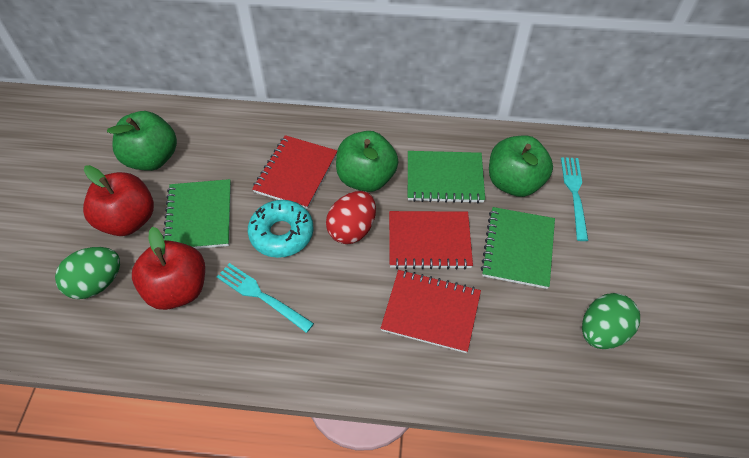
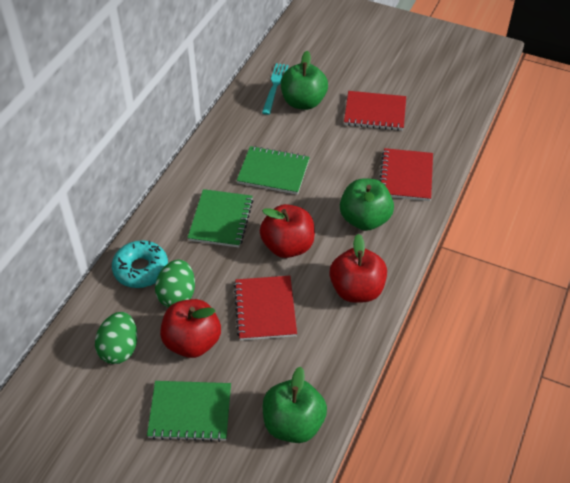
red apple: 2 -> 3
red egg: 1 -> 0
turquoise fork: 2 -> 1

